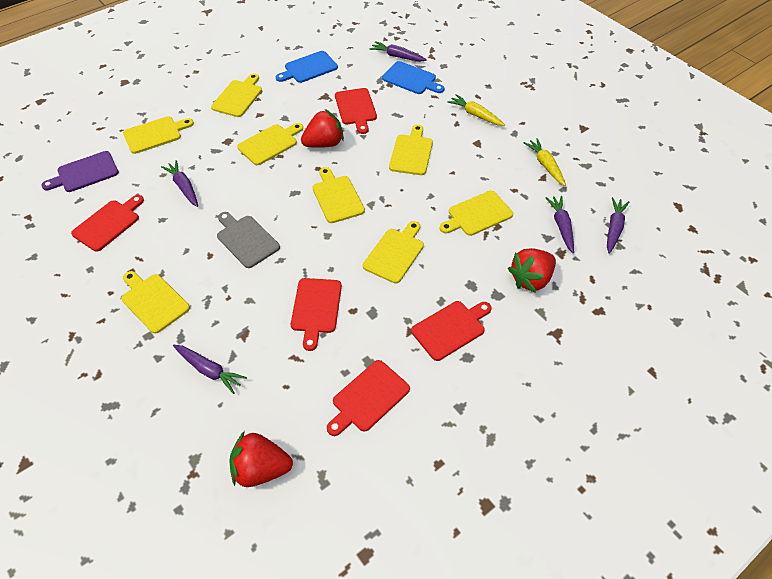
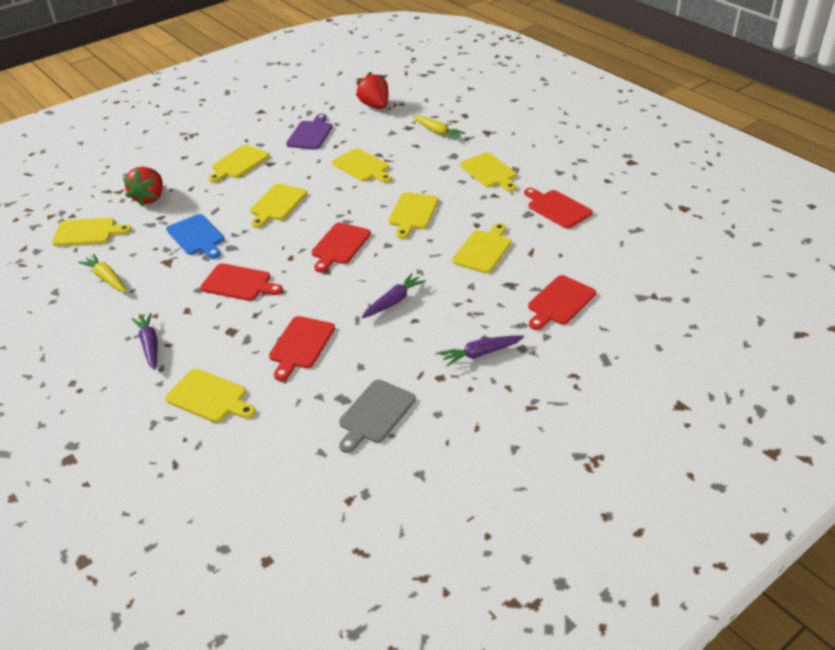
blue cutting board: 2 -> 1
purple carrot: 5 -> 3
red strawberry: 3 -> 2

